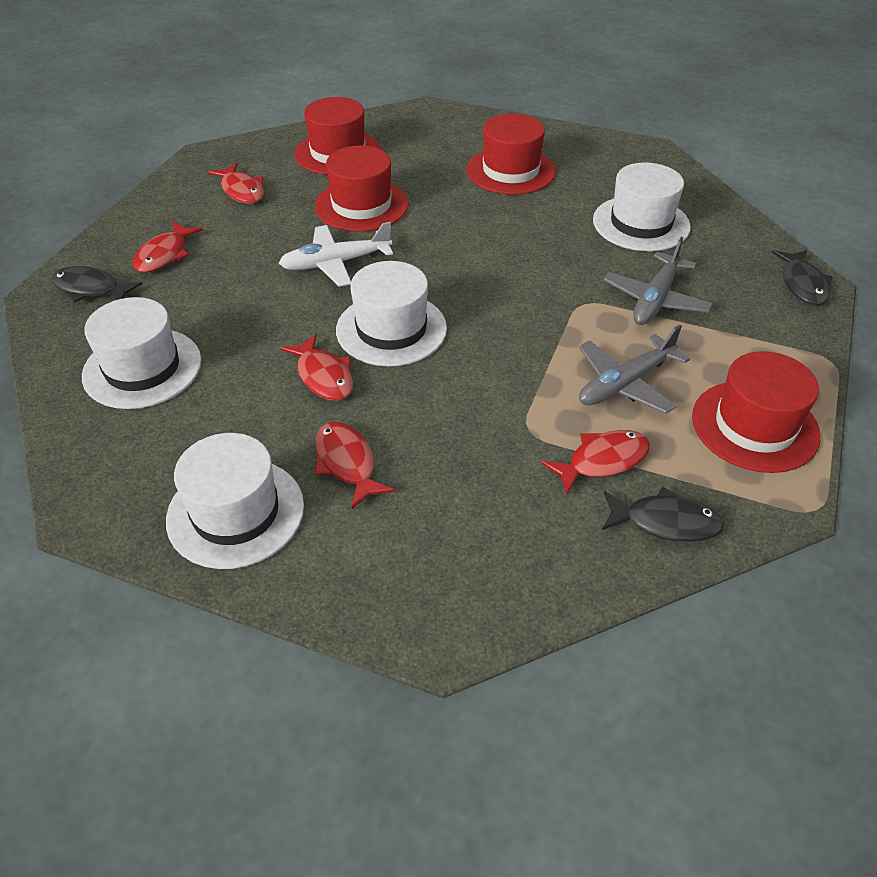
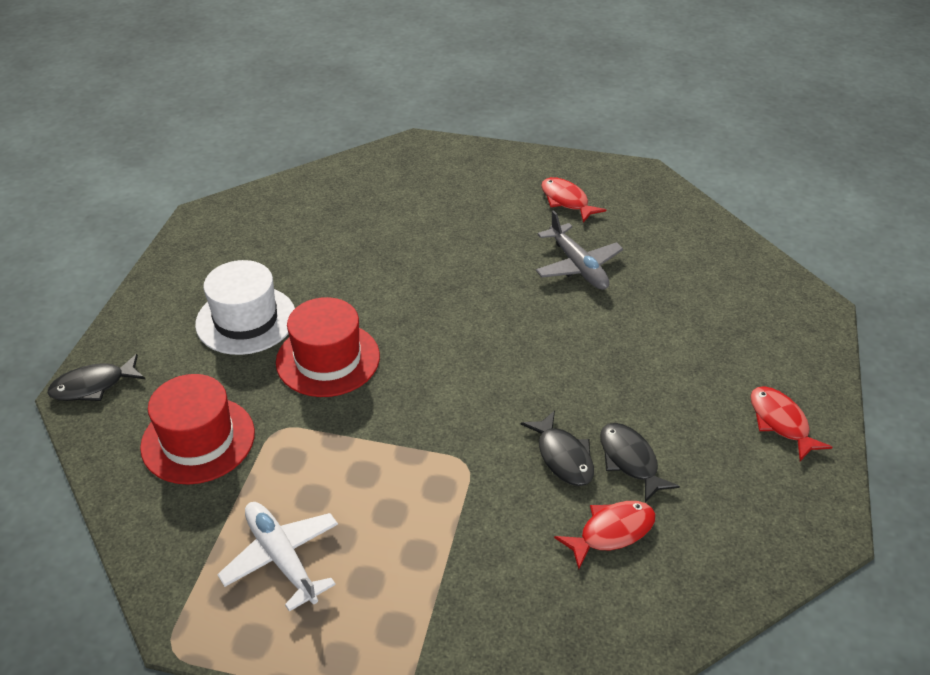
grey plane: 2 -> 1
red fish: 5 -> 3
red hat: 4 -> 2
white hat: 4 -> 1

